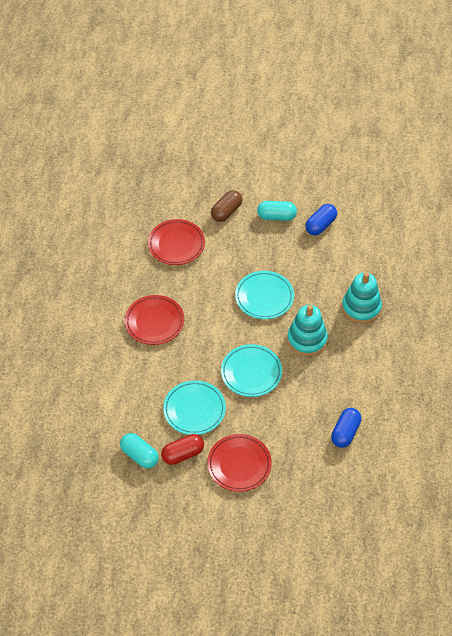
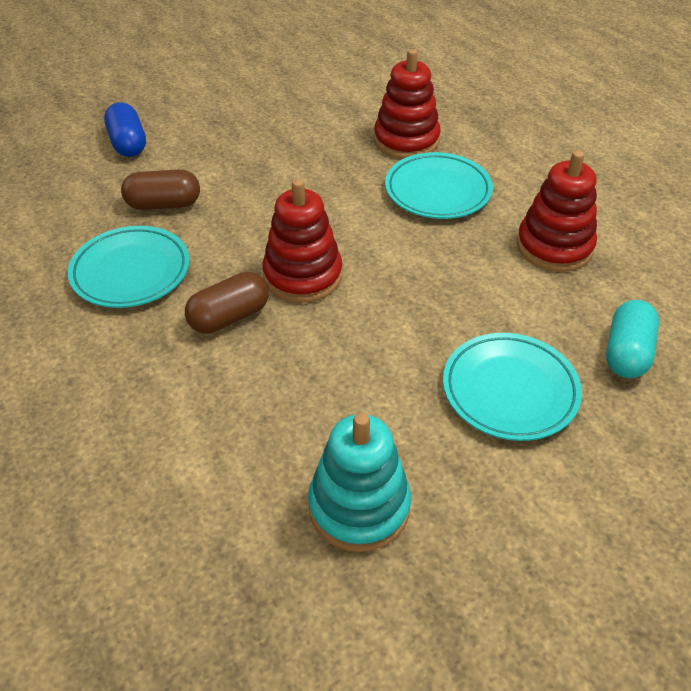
blue capsule: 2 -> 1
brown capsule: 1 -> 2
red capsule: 1 -> 0
red plate: 3 -> 0
red stacking toy: 0 -> 3
turquoise capsule: 2 -> 1
turquoise stacking toy: 2 -> 1

